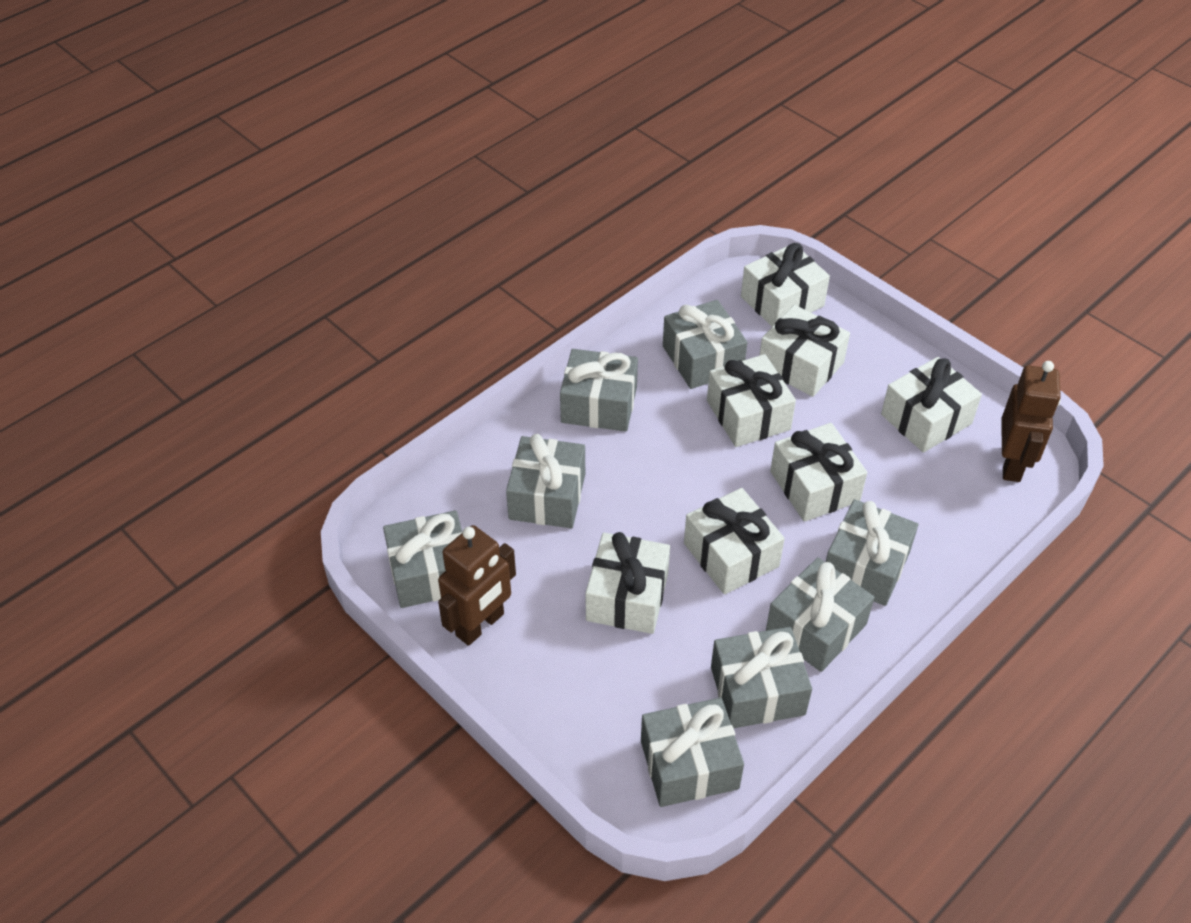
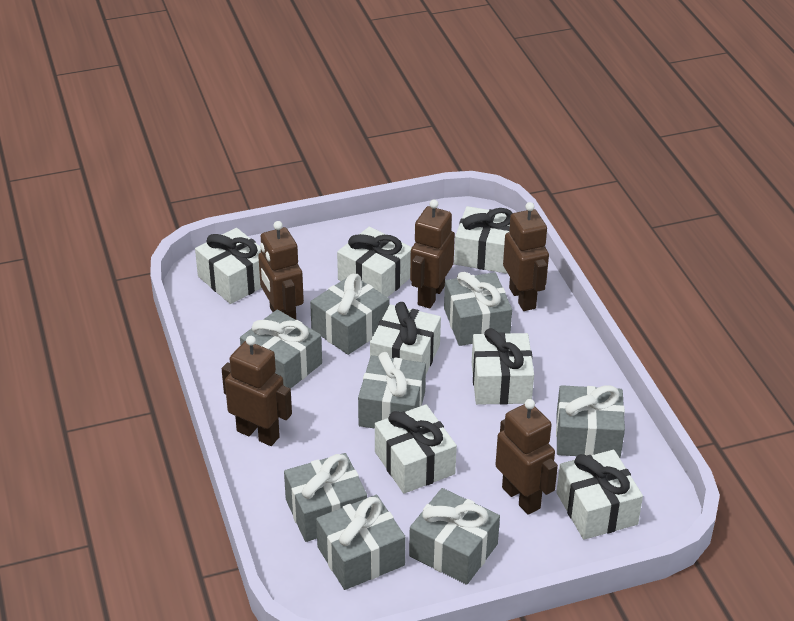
brown robot: 2 -> 5

